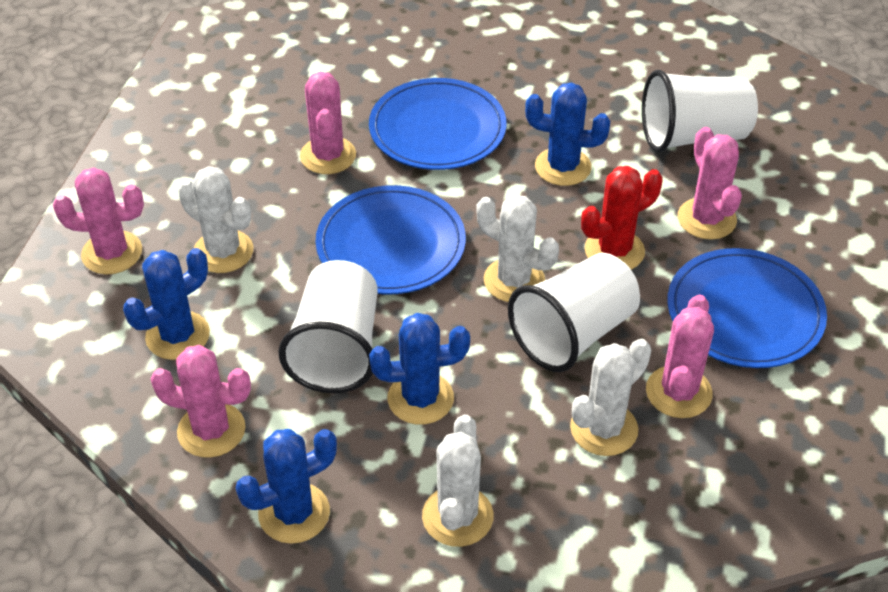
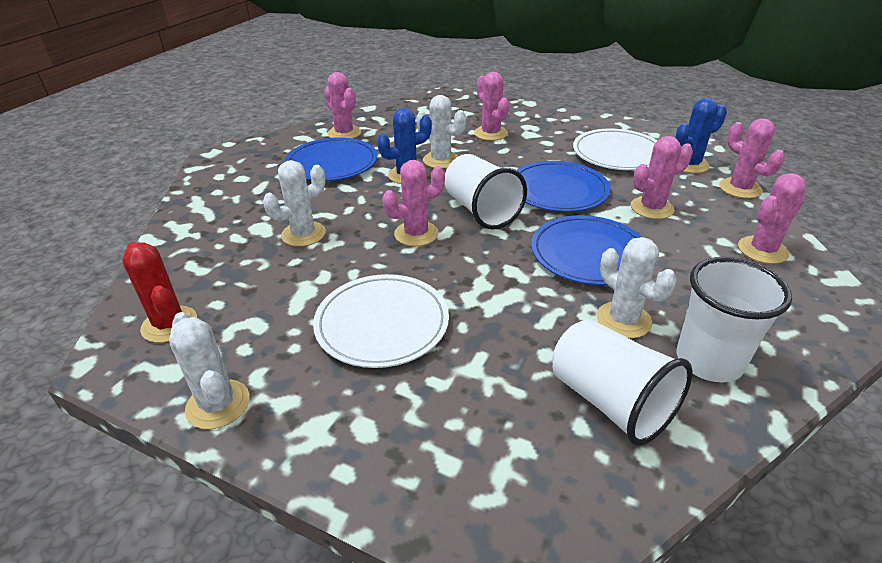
blue cactus: 4 -> 2
pink cactus: 5 -> 6
white plate: 0 -> 2

